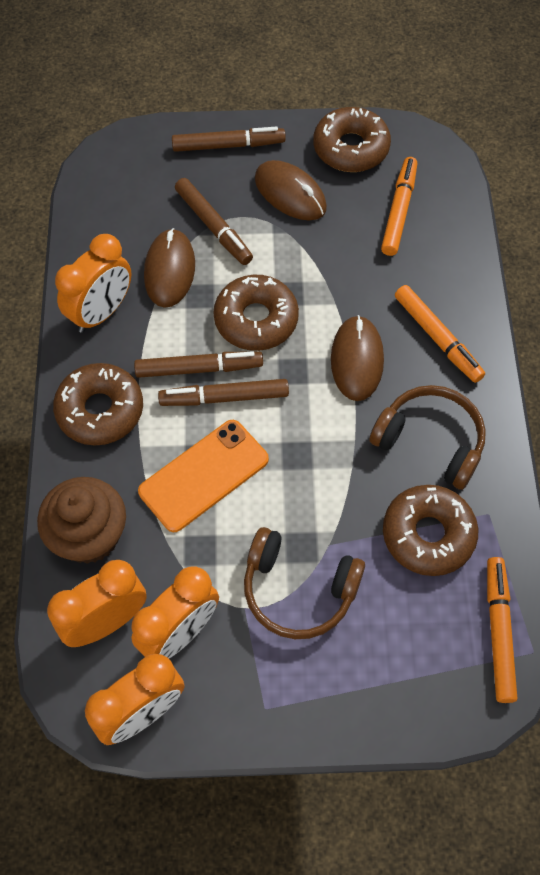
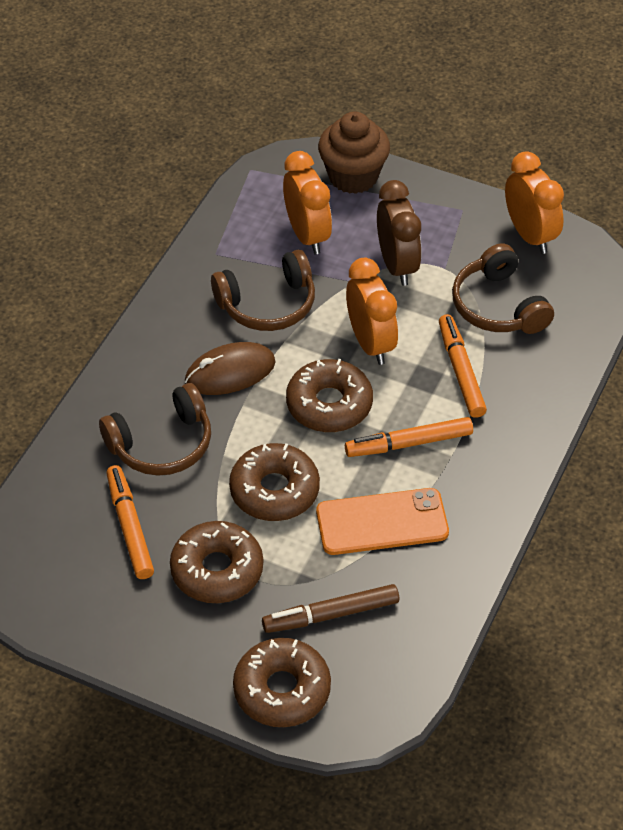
brown clock: 0 -> 1
brown headphones: 2 -> 3
brown marker: 4 -> 1
brown mouse: 3 -> 1
orange clock: 4 -> 3

